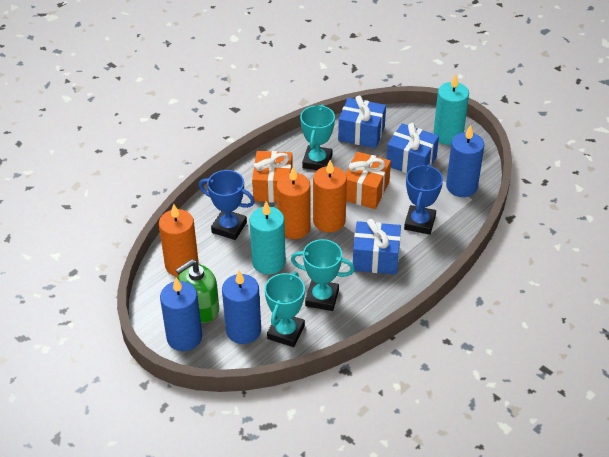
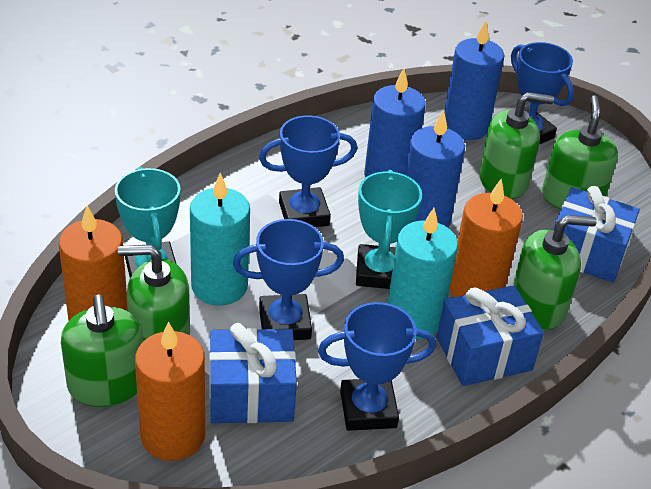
blue trophy: 2 -> 4
green soap dispenser: 1 -> 5
orange gift: 2 -> 0
turquoise trophy: 3 -> 2

